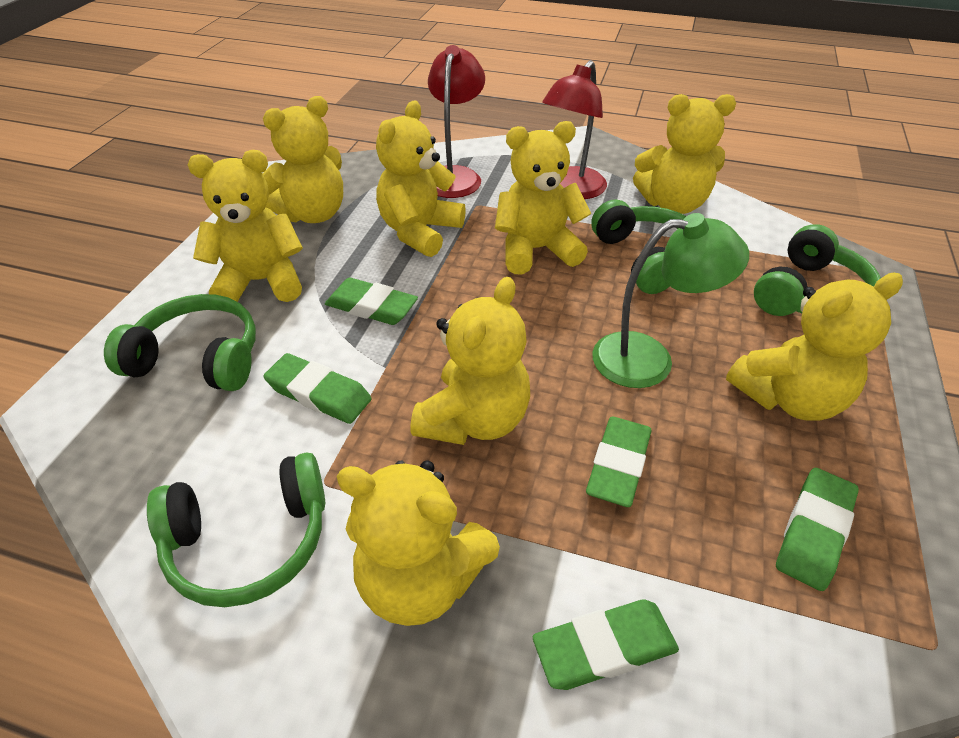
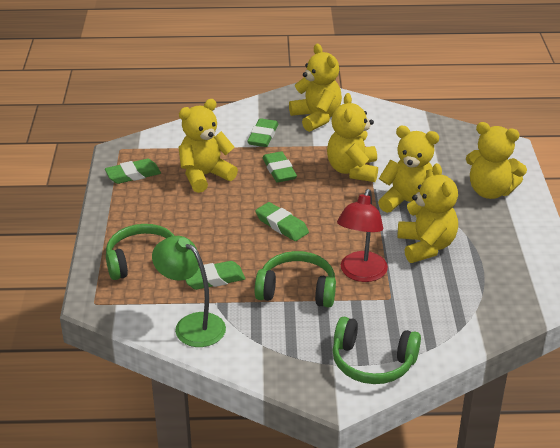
green headphones: 4 -> 3
red lamp: 2 -> 1
yellow teddy bear: 8 -> 6

